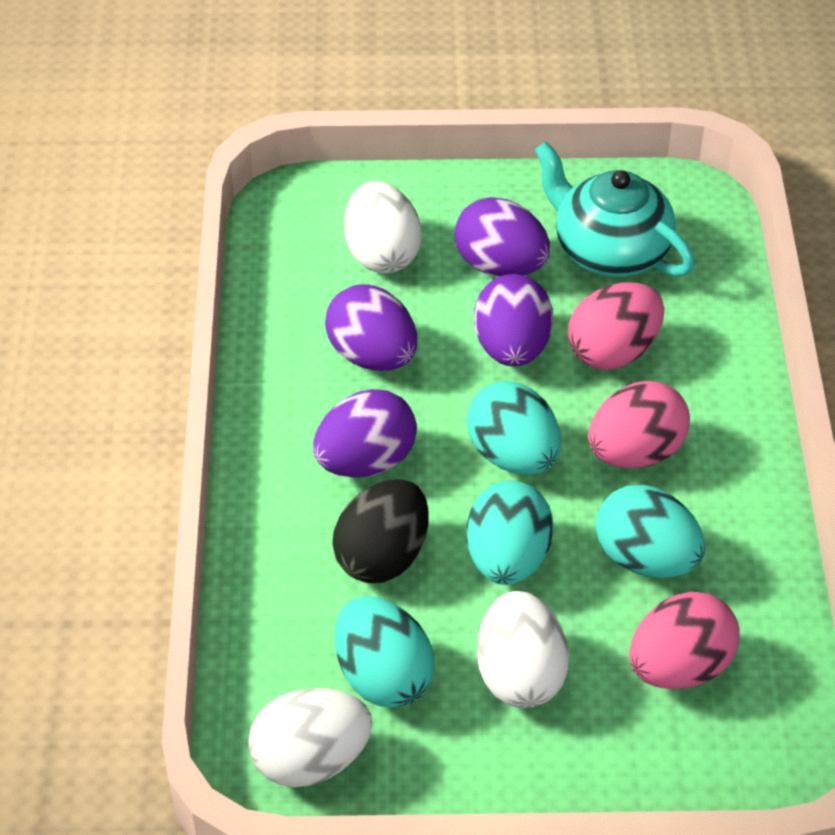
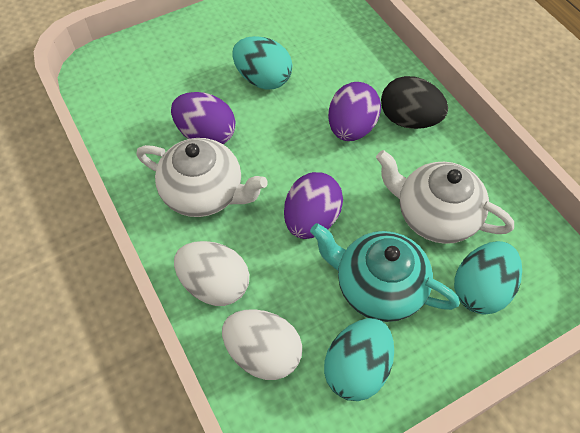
pink egg: 3 -> 0
purple egg: 4 -> 3
turquoise egg: 4 -> 3
white egg: 3 -> 2
white teapot: 0 -> 2

